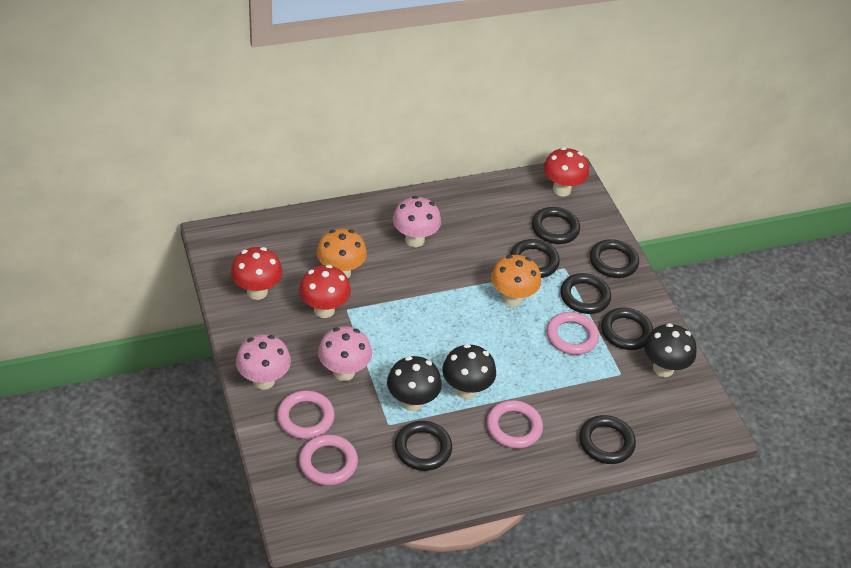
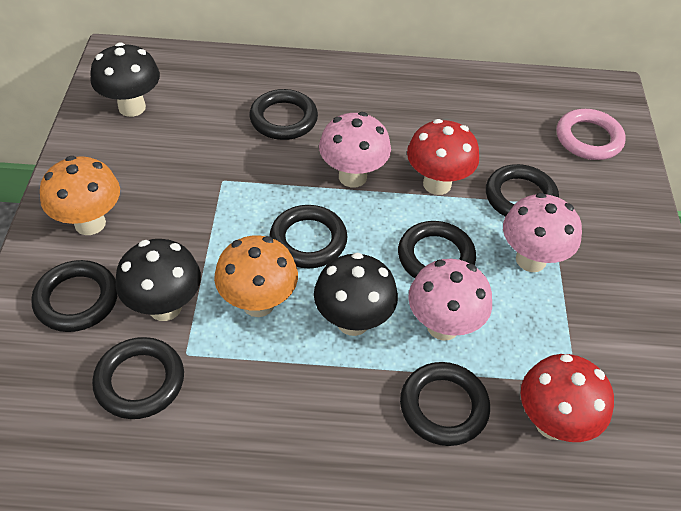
pink ring: 4 -> 1
red mushroom: 3 -> 2

